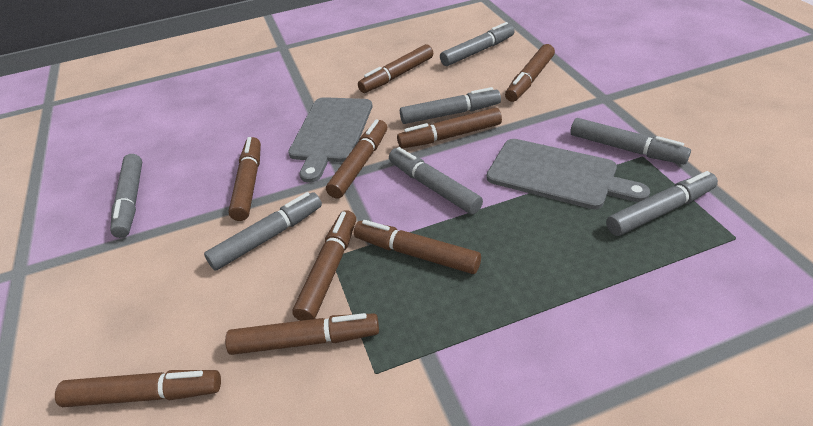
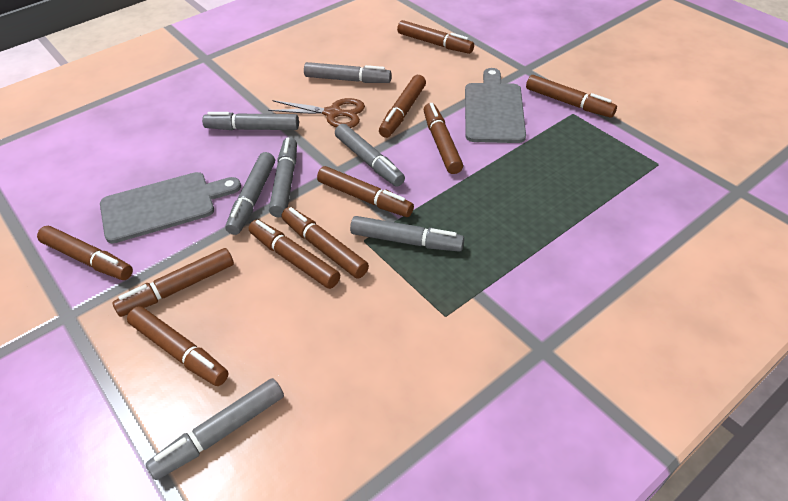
brown marker: 9 -> 10
brown scissors: 0 -> 1

